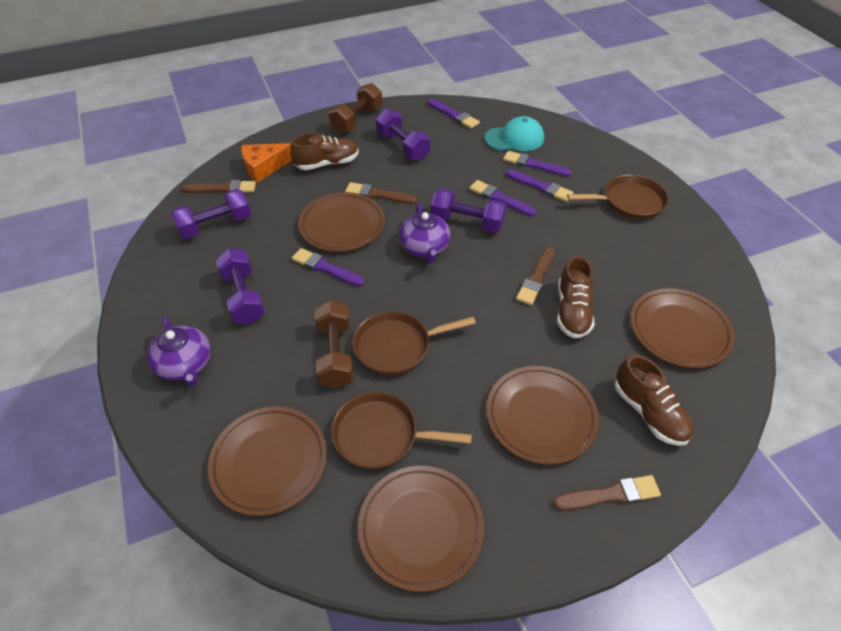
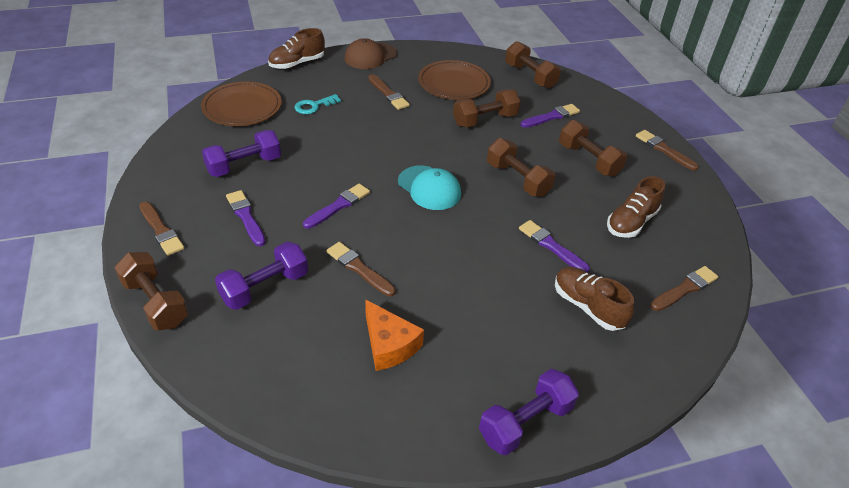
brown brush: 4 -> 5
brown cap: 0 -> 1
brown dumbbell: 2 -> 5
brown pan: 3 -> 0
brown plate: 5 -> 2
purple brush: 5 -> 4
purple dumbbell: 4 -> 3
purple teapot: 2 -> 0
turquoise key: 0 -> 1

